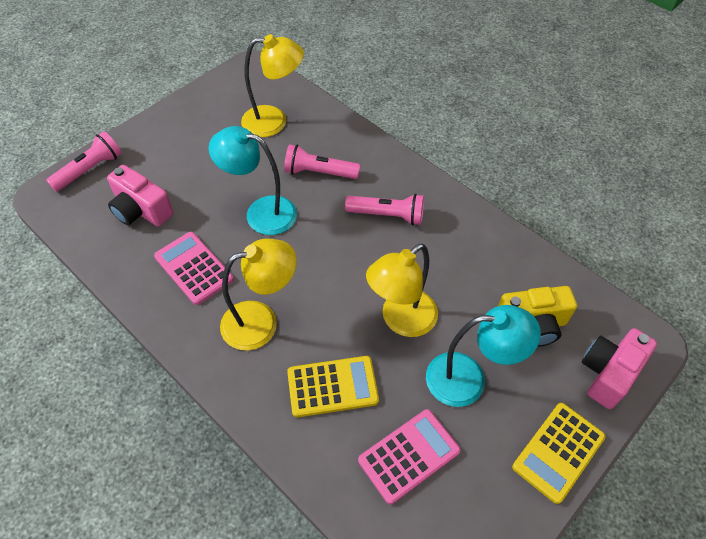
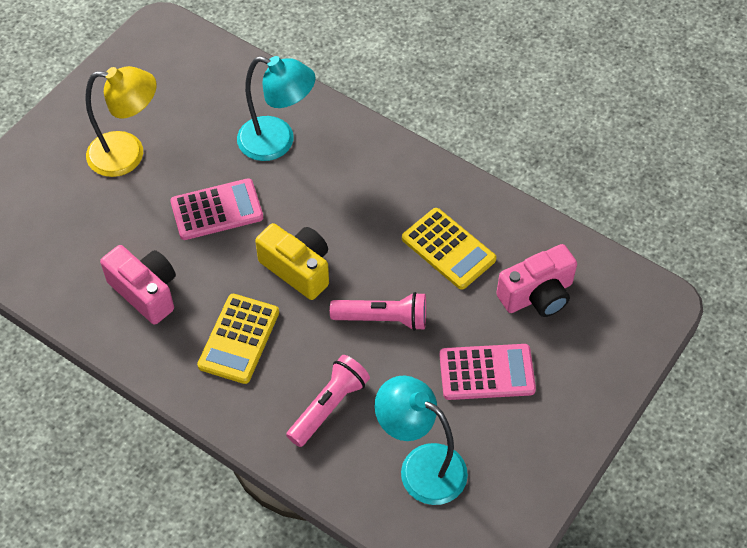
pink flashlight: 3 -> 2
yellow lamp: 3 -> 1

